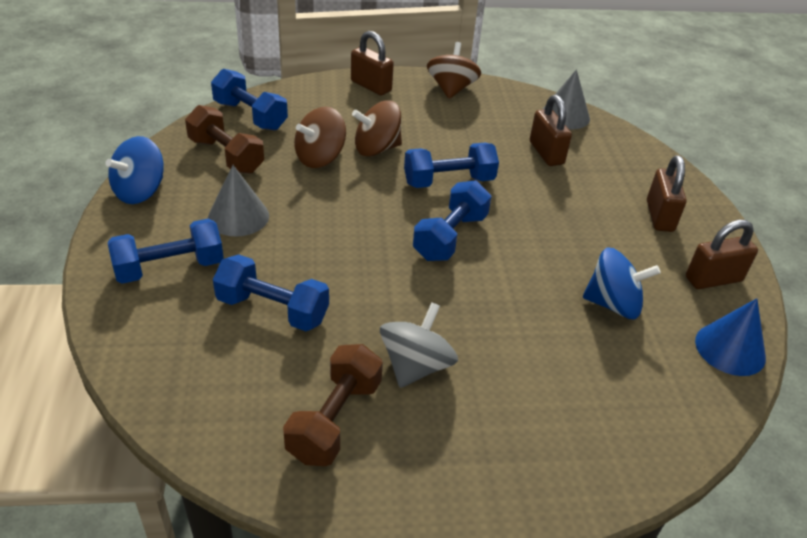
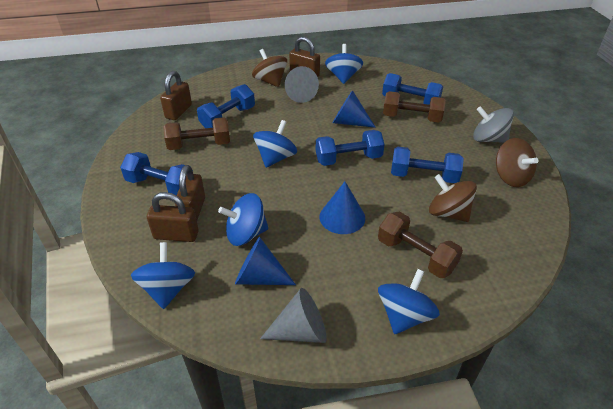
blue cone: 1 -> 3
blue spinning top: 2 -> 5
brown dumbbell: 2 -> 3

